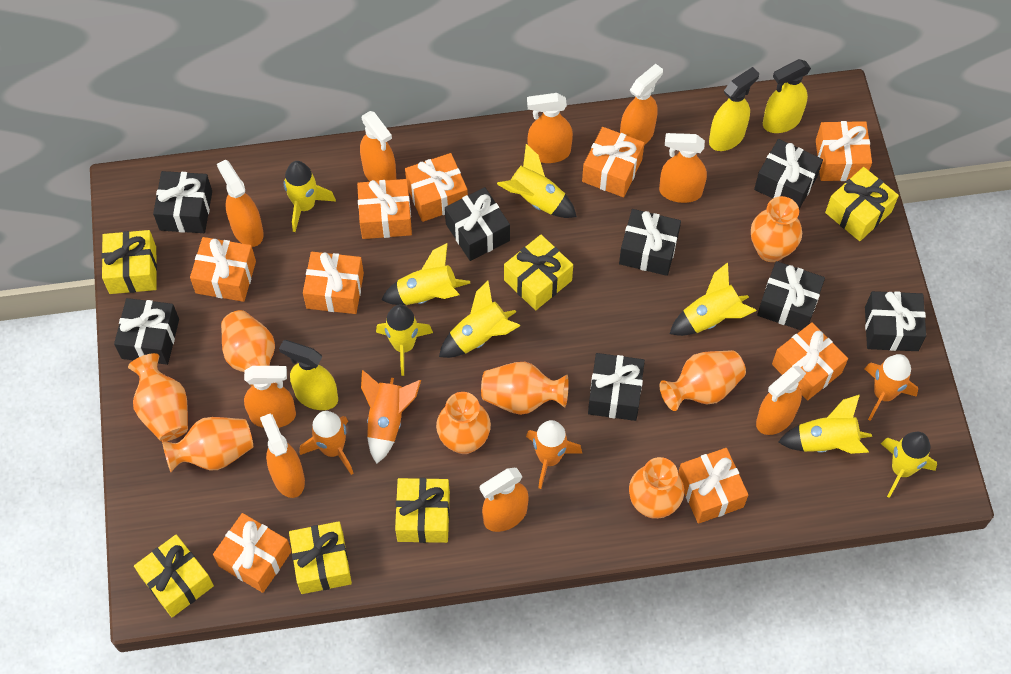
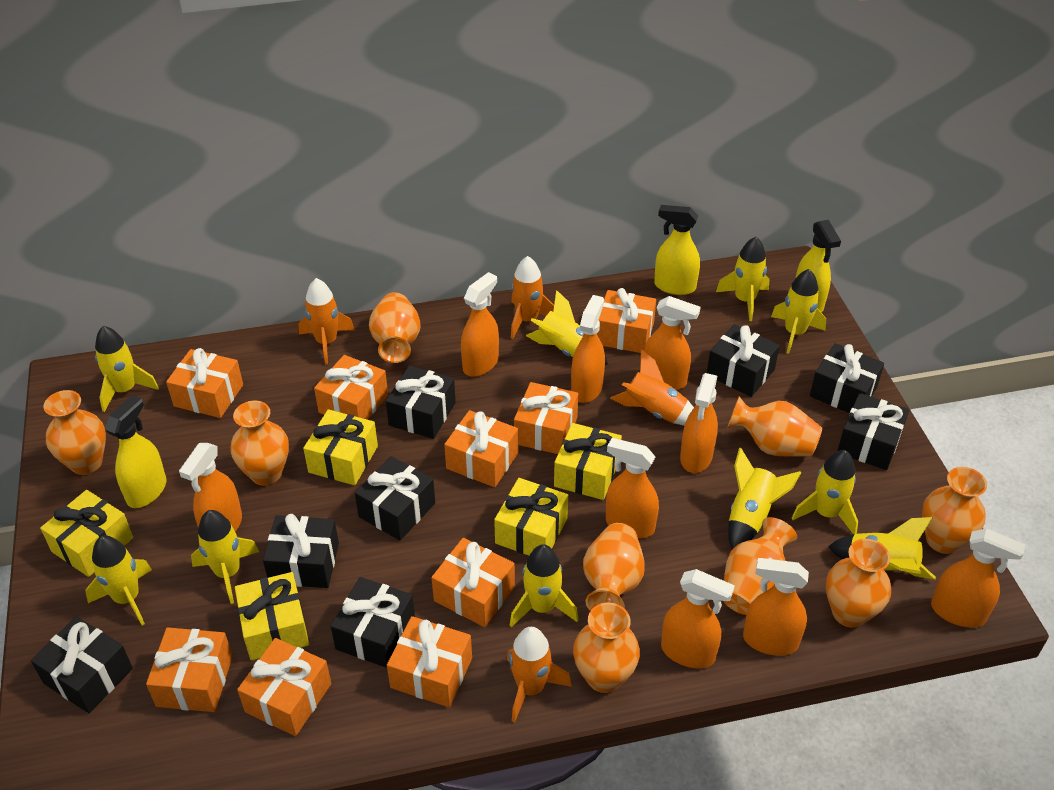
orange vase: 8 -> 9
yellow gift: 6 -> 5
yellow rocket: 8 -> 10

